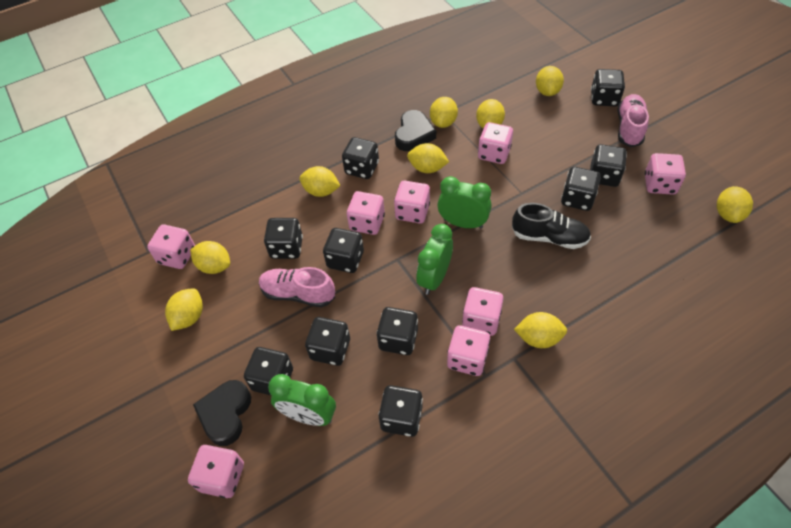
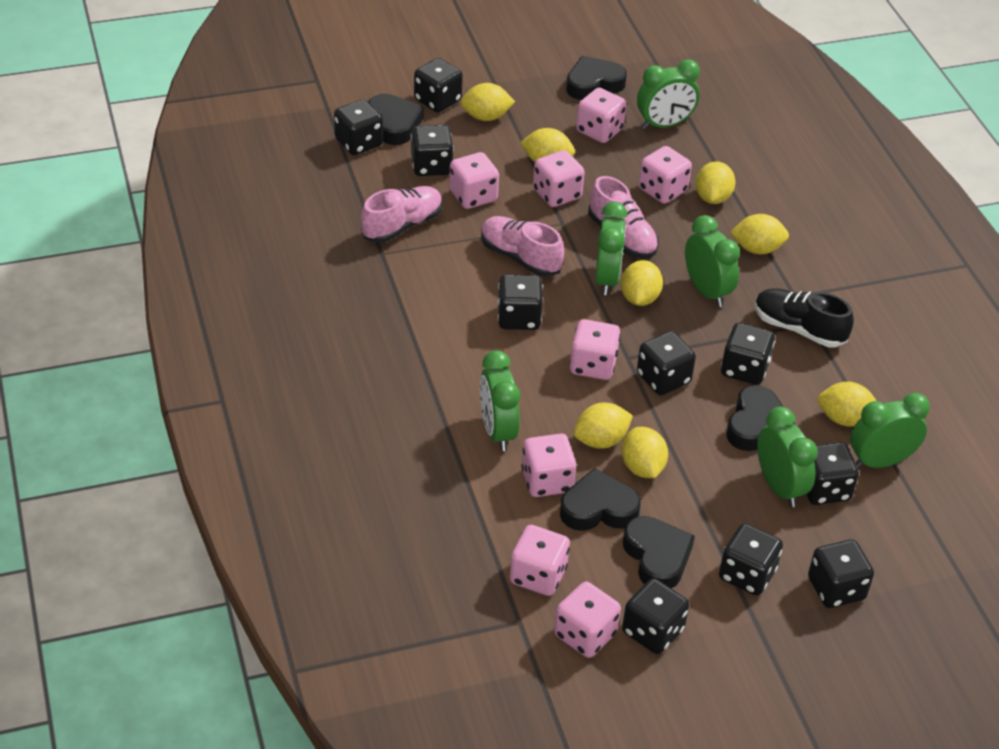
black heart: 2 -> 5
green clock: 3 -> 6
pink shoe: 2 -> 3
yellow lemon: 9 -> 8

